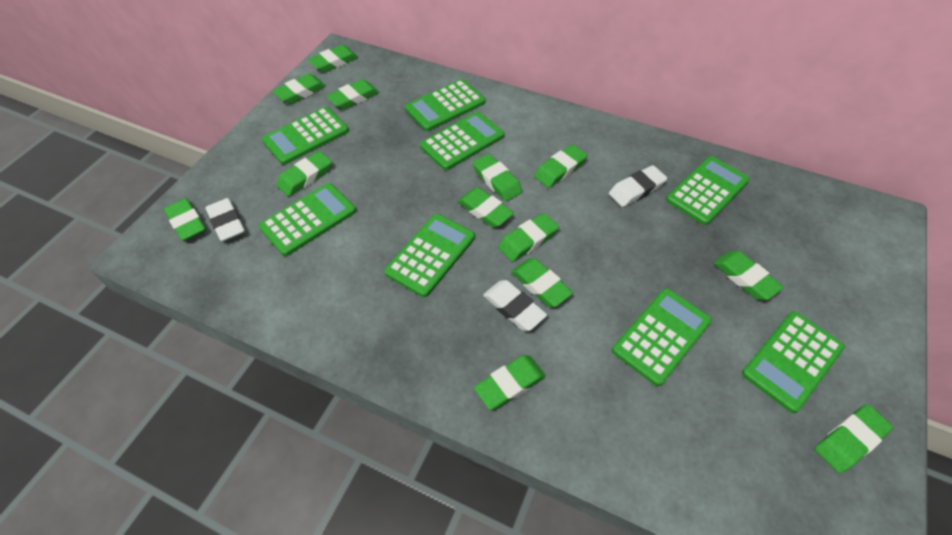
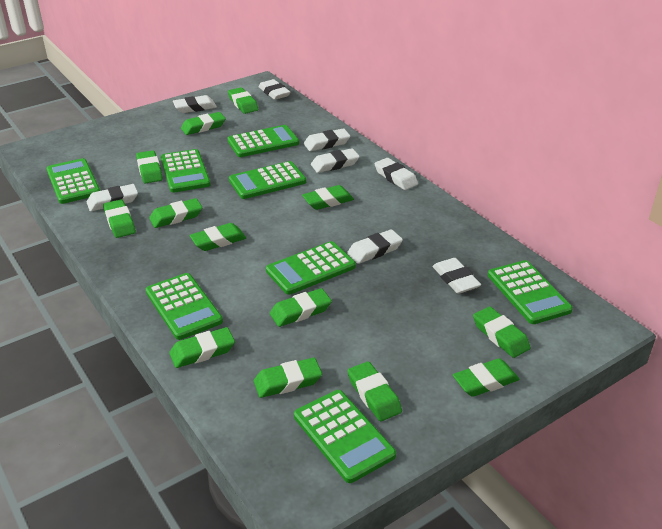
white eraser: 3 -> 8

